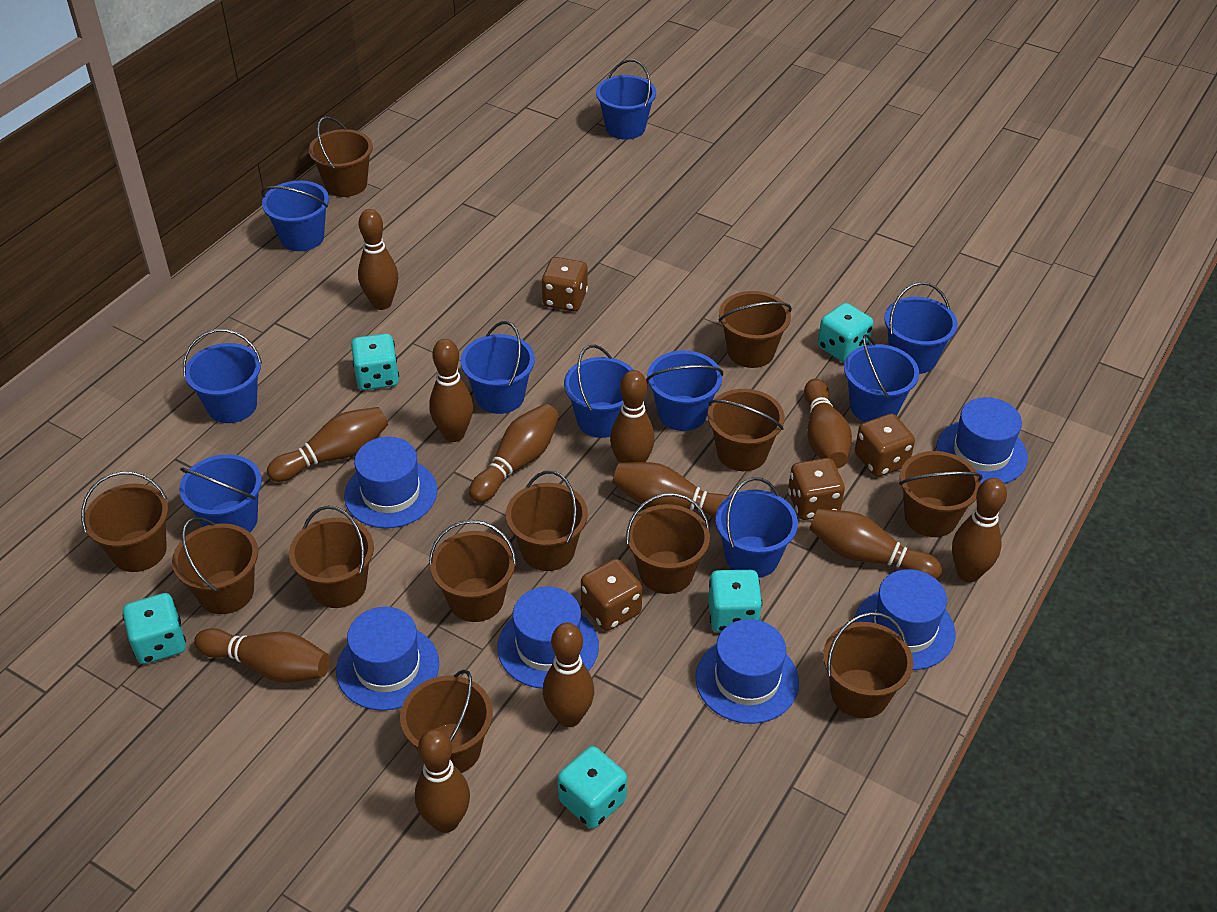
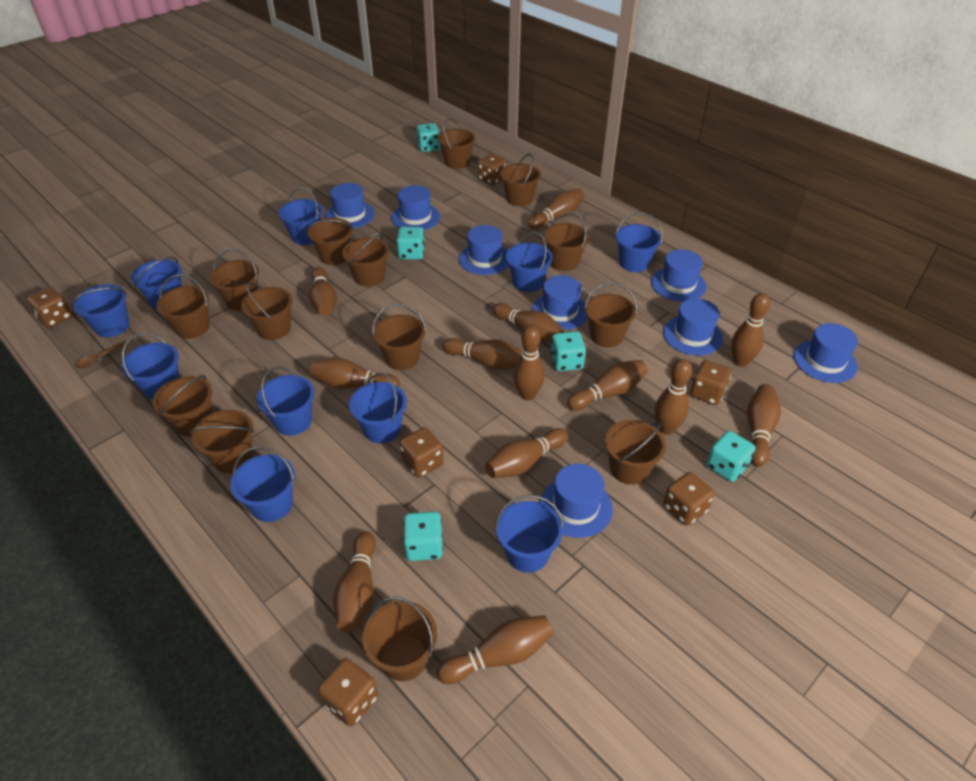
blue hat: 6 -> 8
brown bowling pin: 12 -> 13
brown bucket: 12 -> 14
brown dice: 4 -> 6
brown spoon: 0 -> 1

